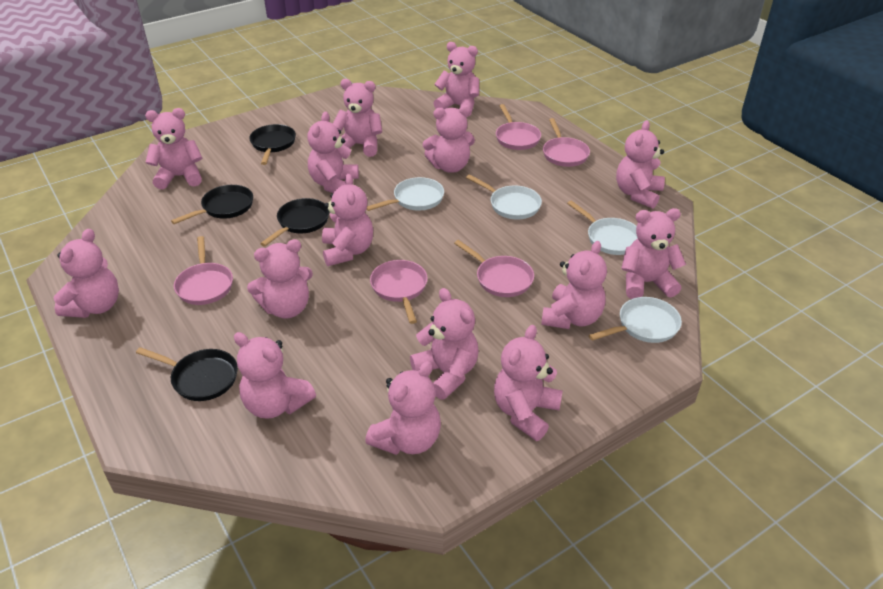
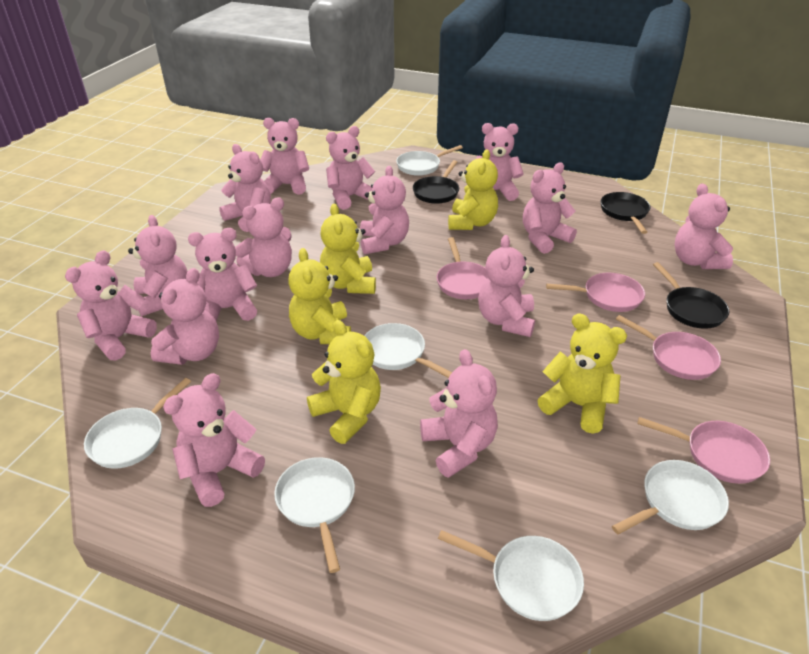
black pan: 4 -> 3
pink pan: 5 -> 4
white pan: 4 -> 6
yellow teddy bear: 0 -> 5

